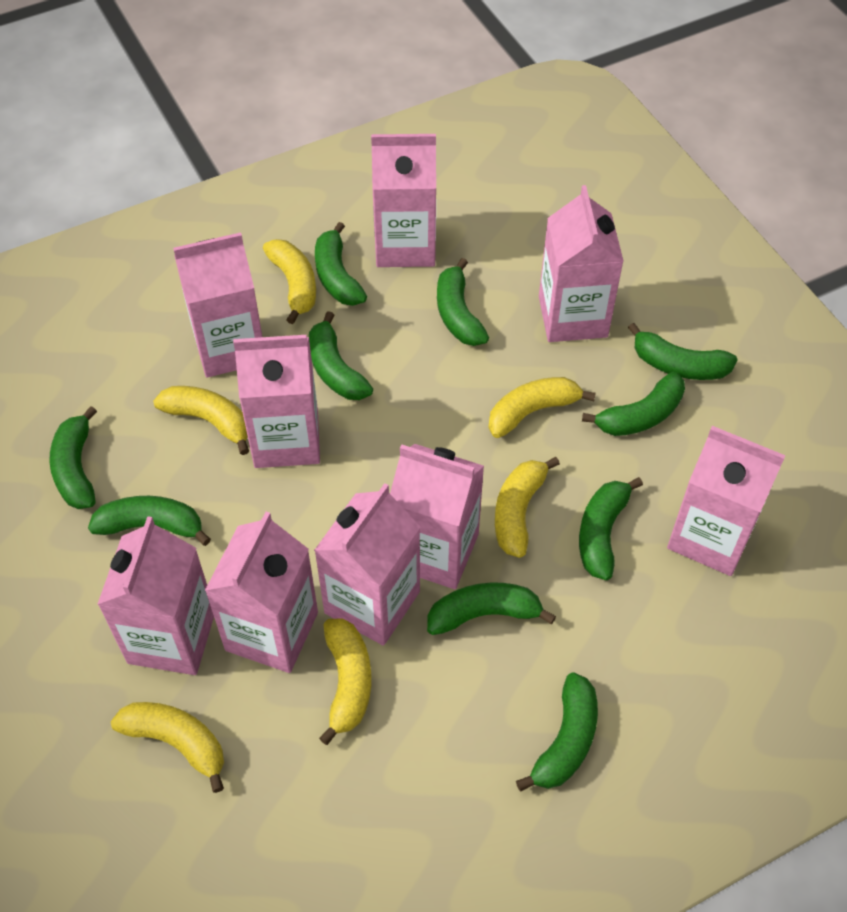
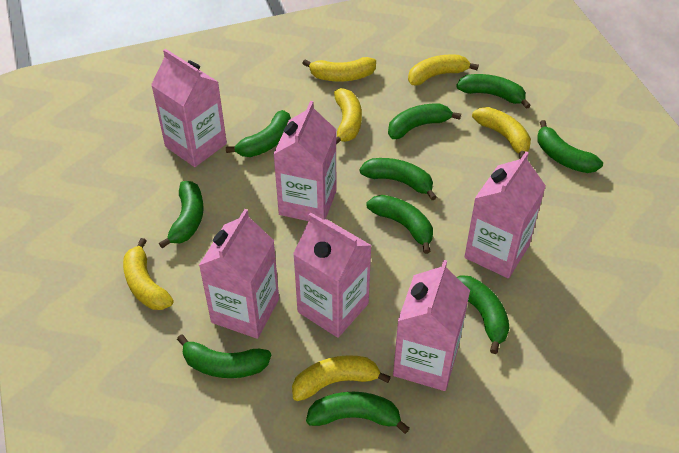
pink carton: 9 -> 6

